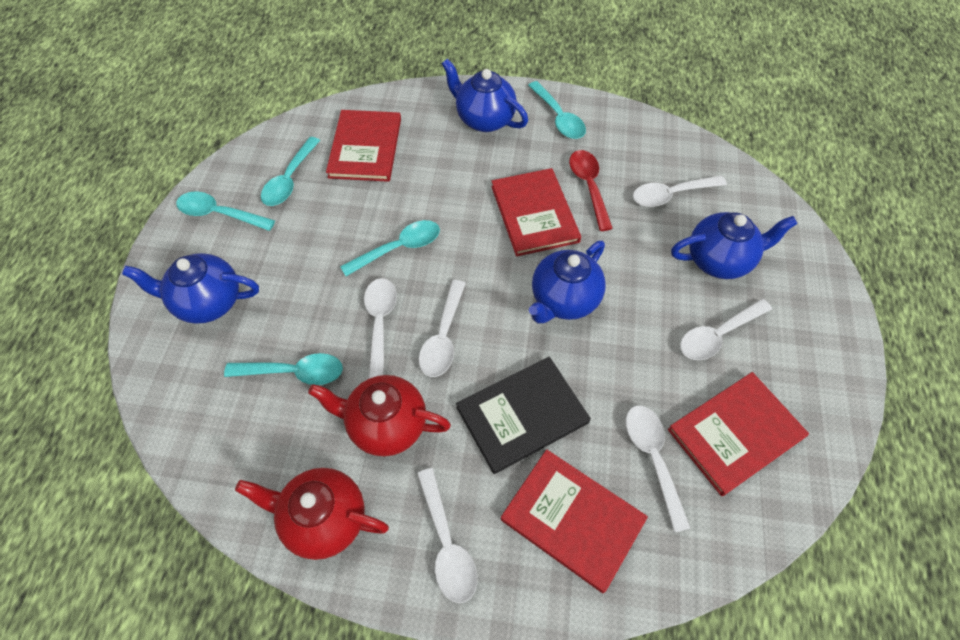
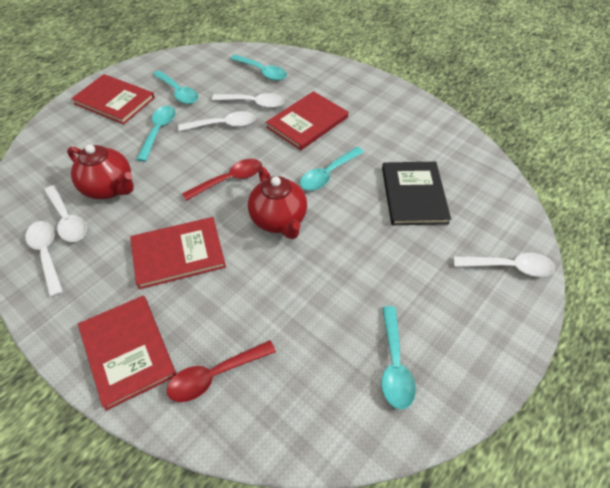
blue teapot: 4 -> 0
red spoon: 1 -> 2
white spoon: 6 -> 5

